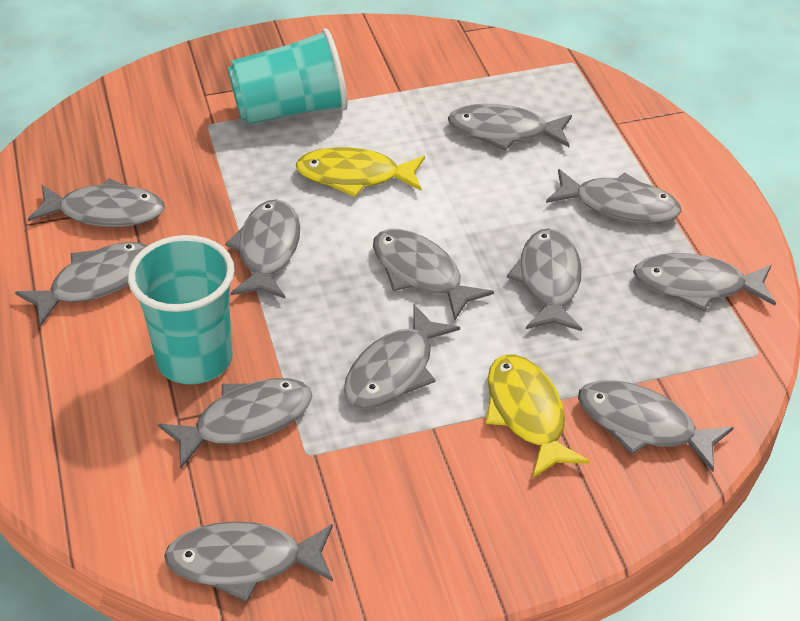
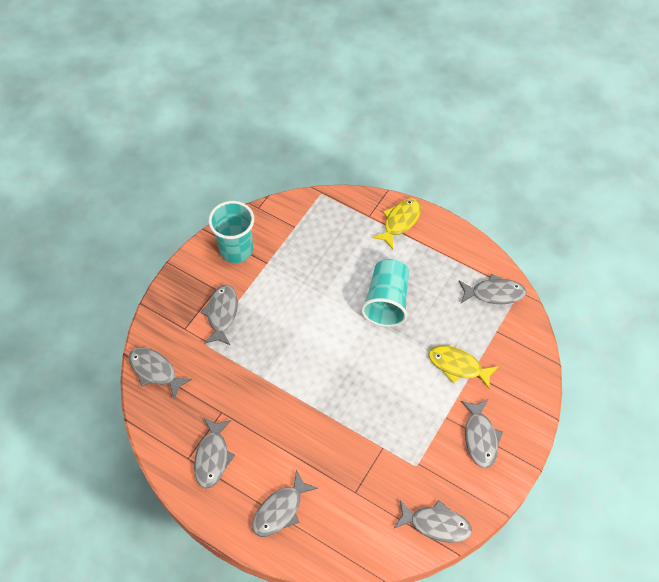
grey fish: 12 -> 7

